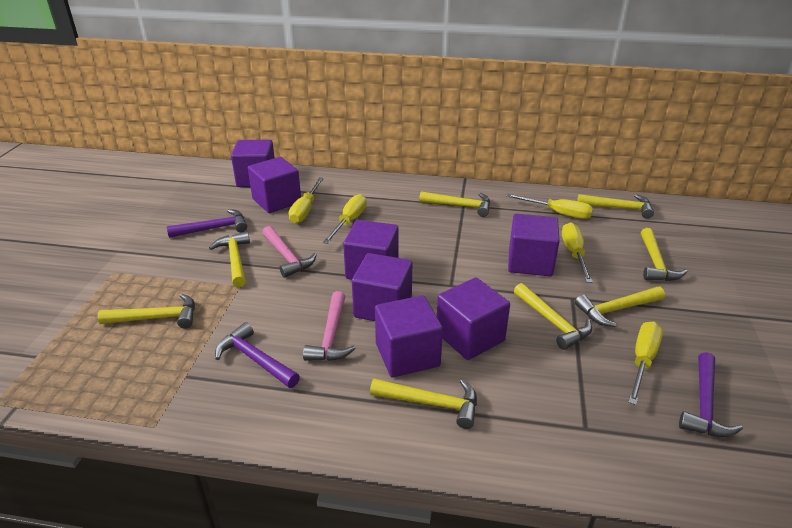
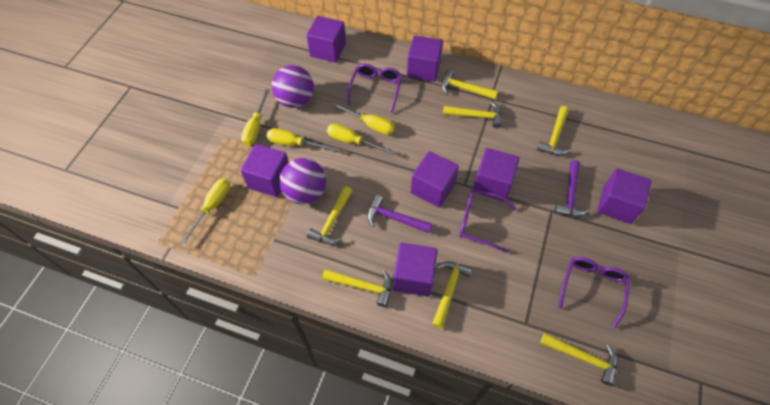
pink hammer: 2 -> 0
purple ball: 0 -> 2
purple glasses: 0 -> 3
purple hammer: 3 -> 2
yellow hammer: 8 -> 7

